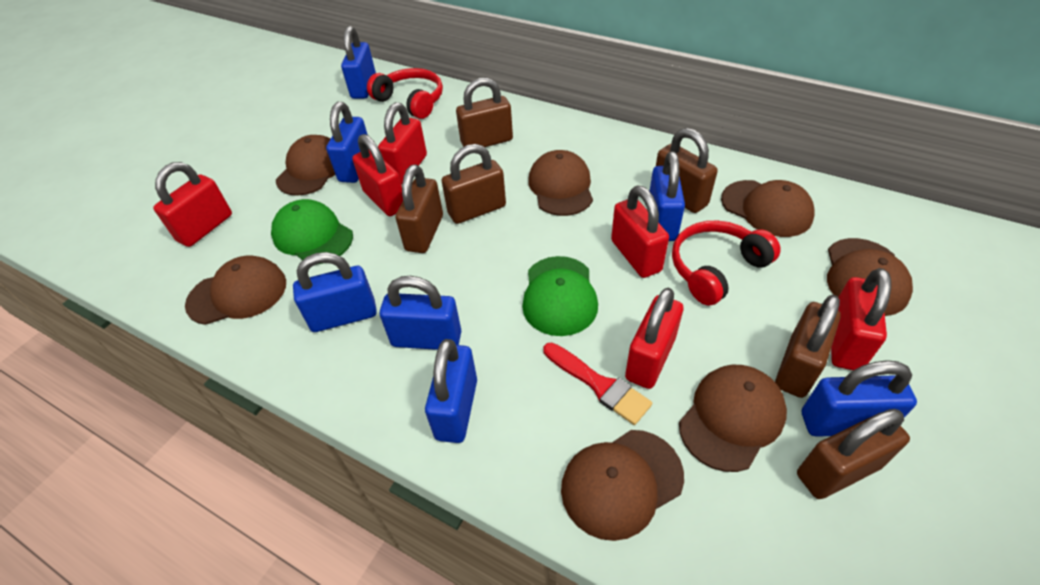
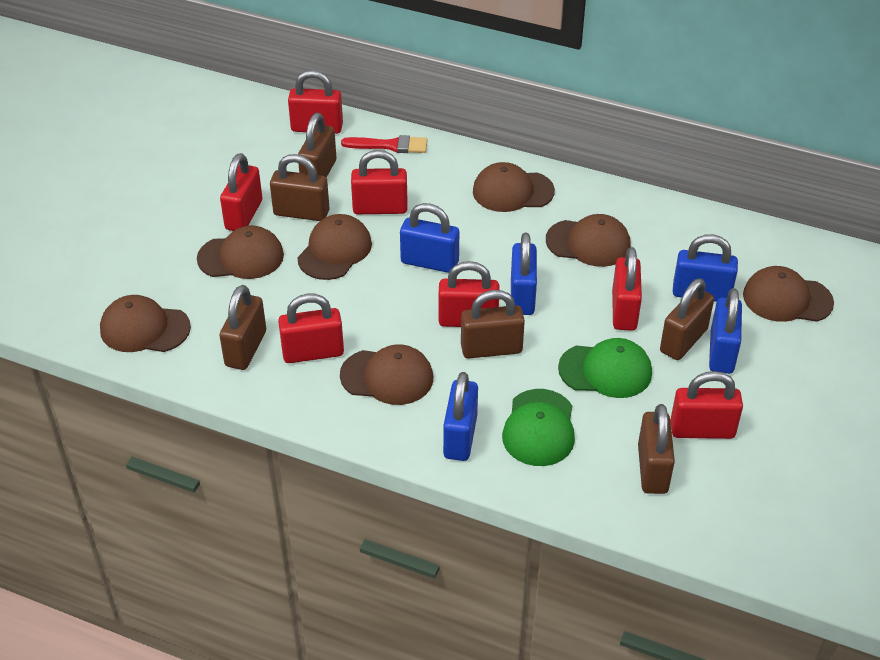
blue padlock: 7 -> 5
red headphones: 2 -> 0
red padlock: 6 -> 7

